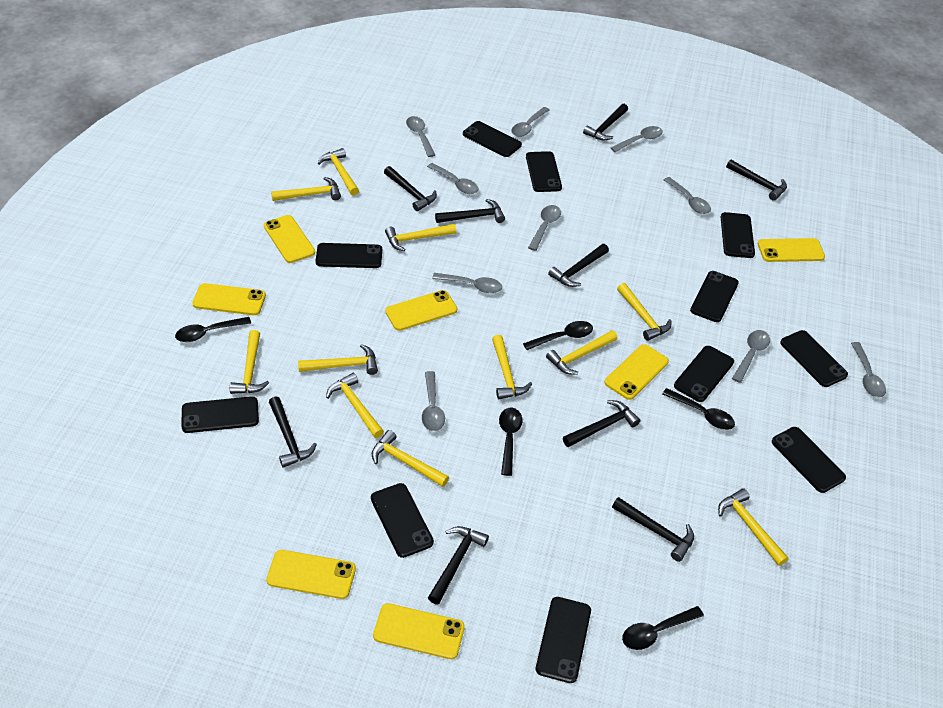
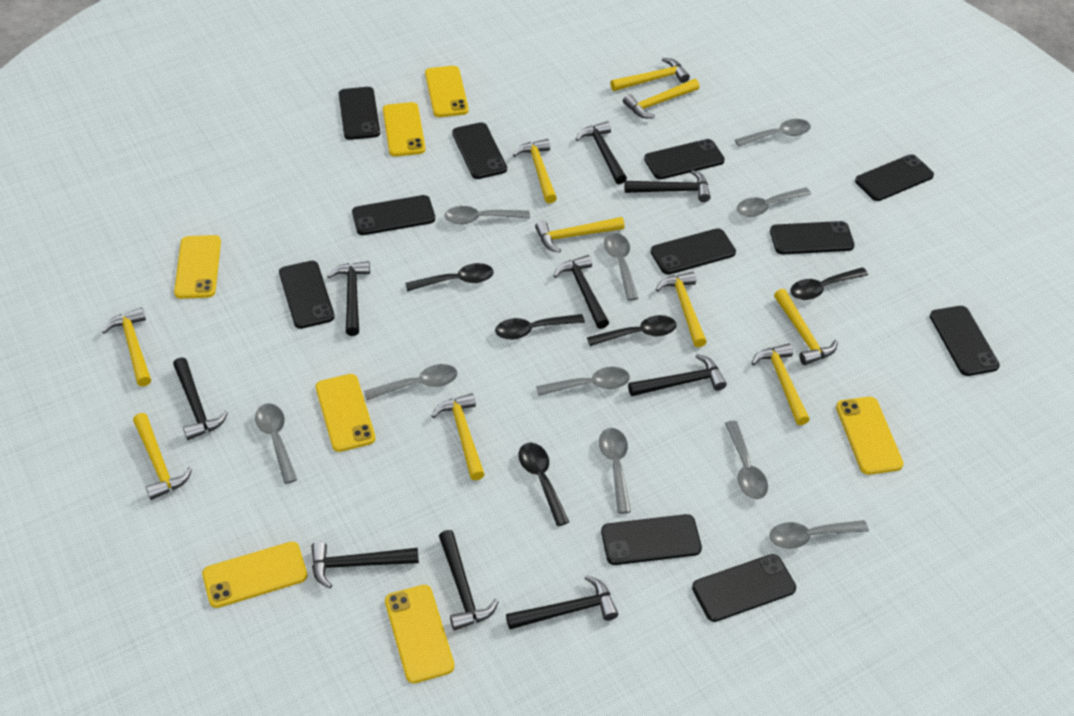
yellow hammer: 11 -> 10

